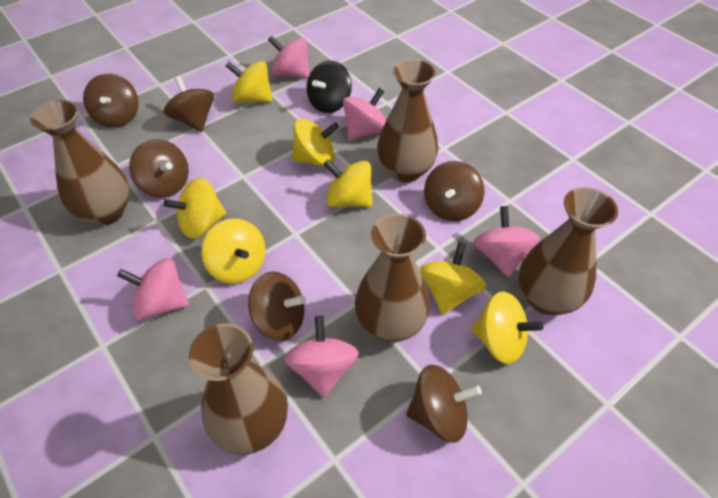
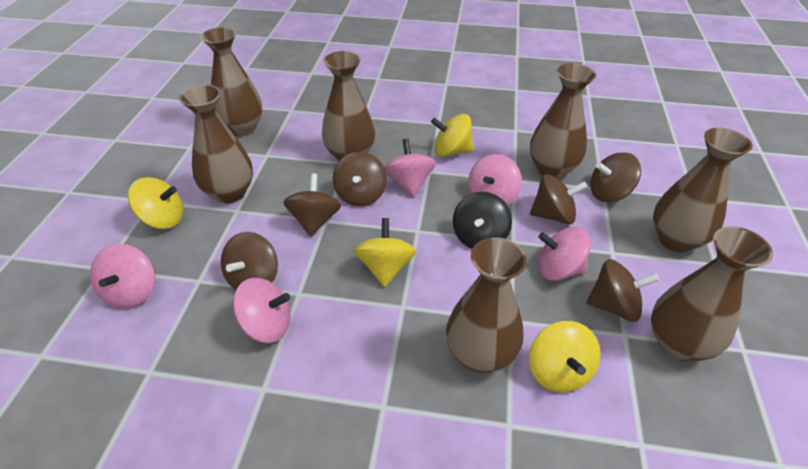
brown vase: 5 -> 7
yellow spinning top: 7 -> 4

